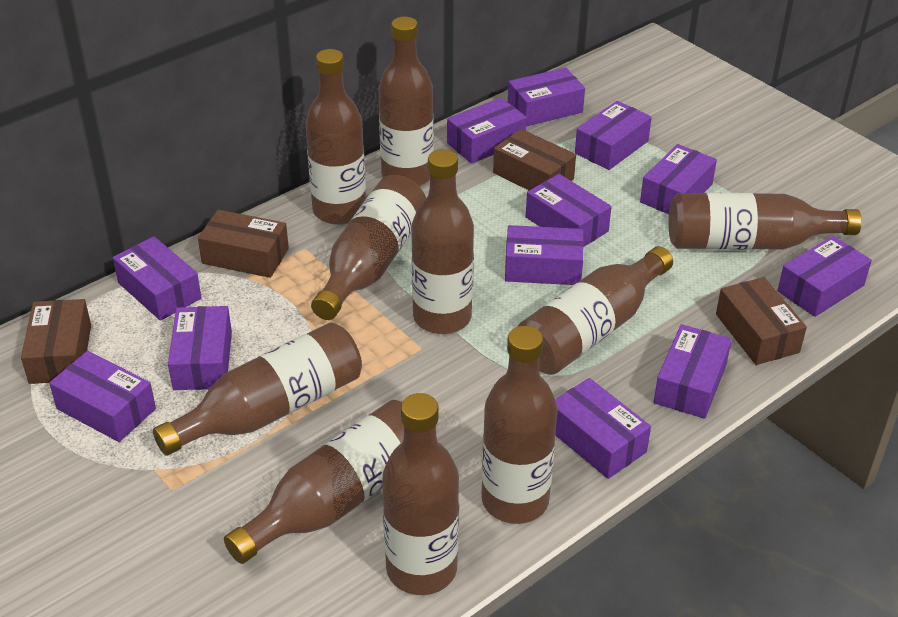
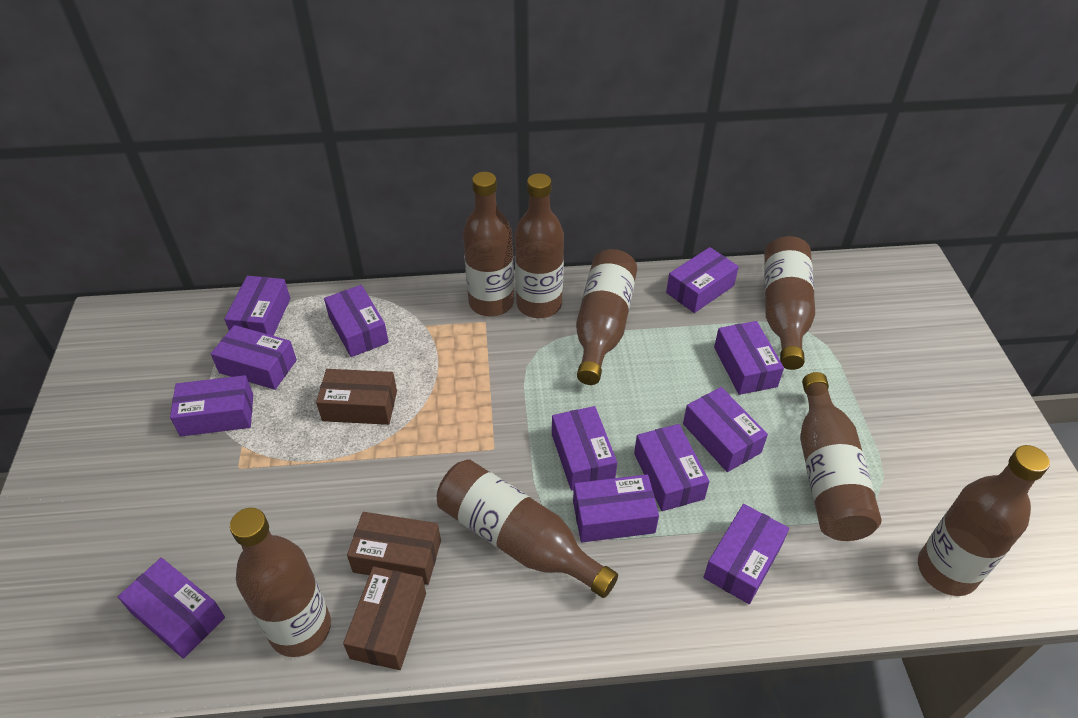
brown bottle: 10 -> 8
brown box: 4 -> 3

